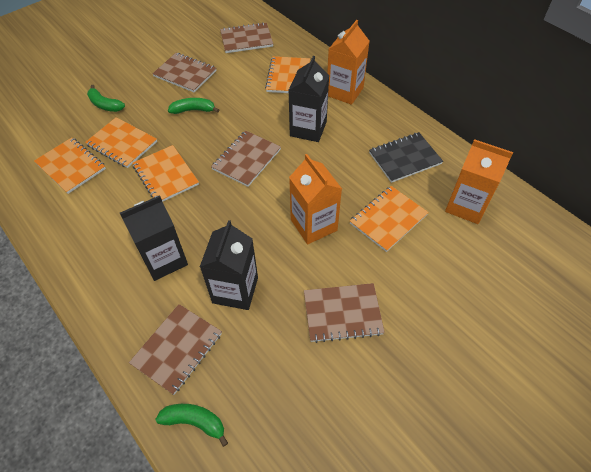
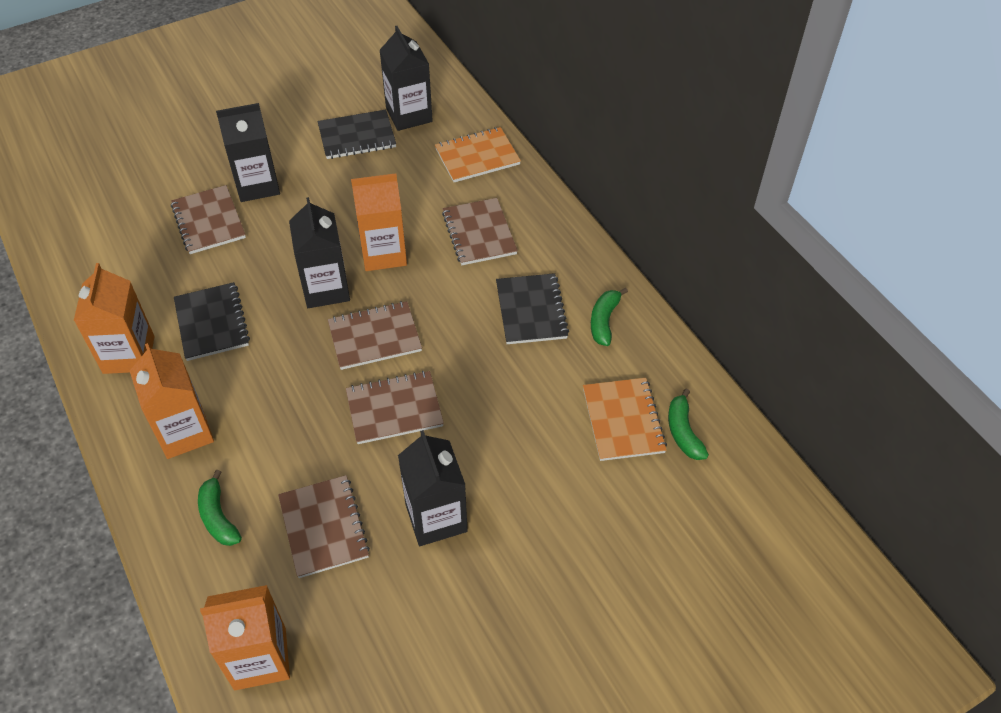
black carton: 3 -> 4
black notebook: 1 -> 3
orange carton: 3 -> 4
orange notebook: 5 -> 2

